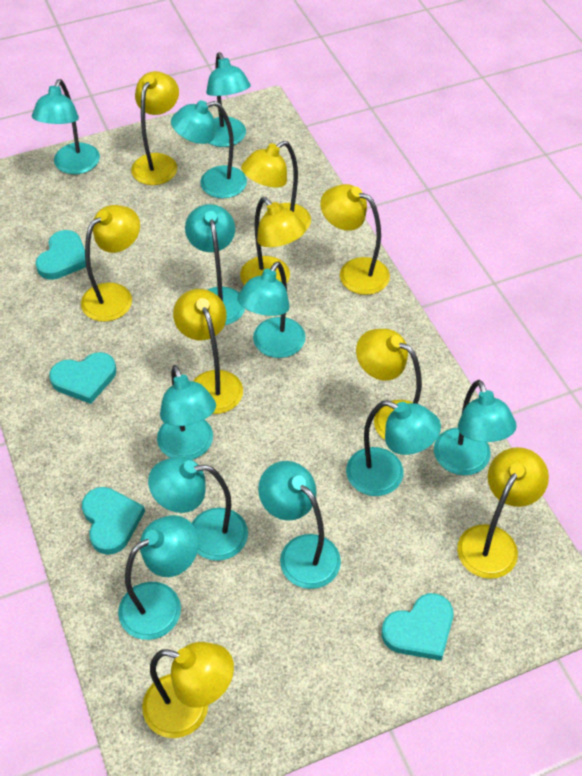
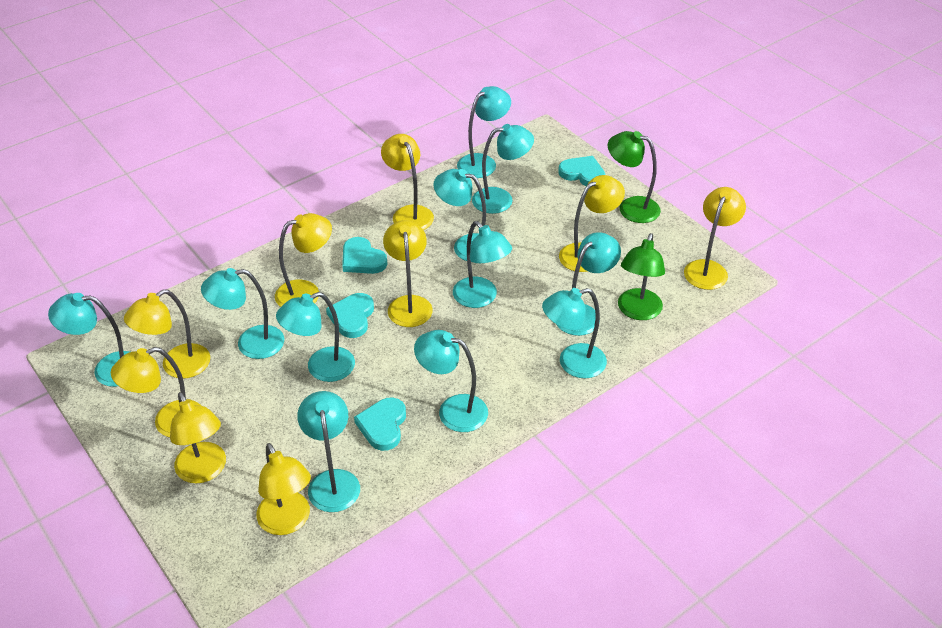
green lamp: 0 -> 2

